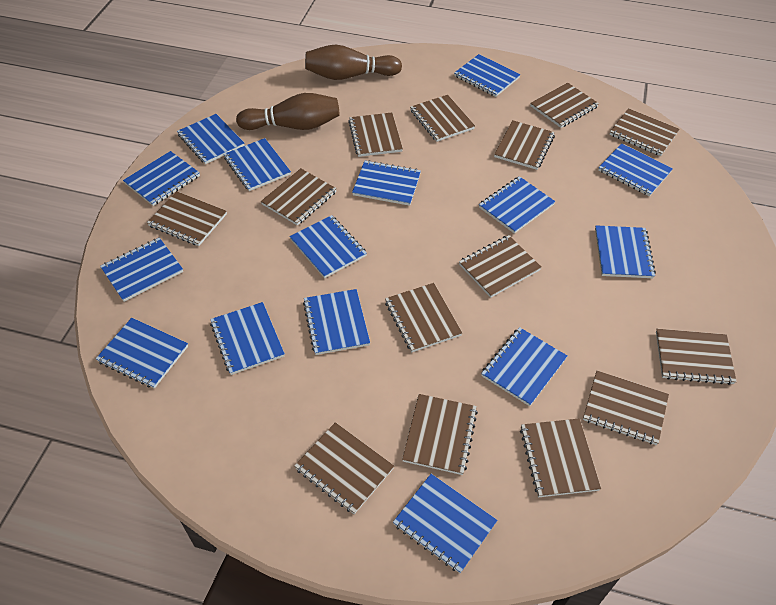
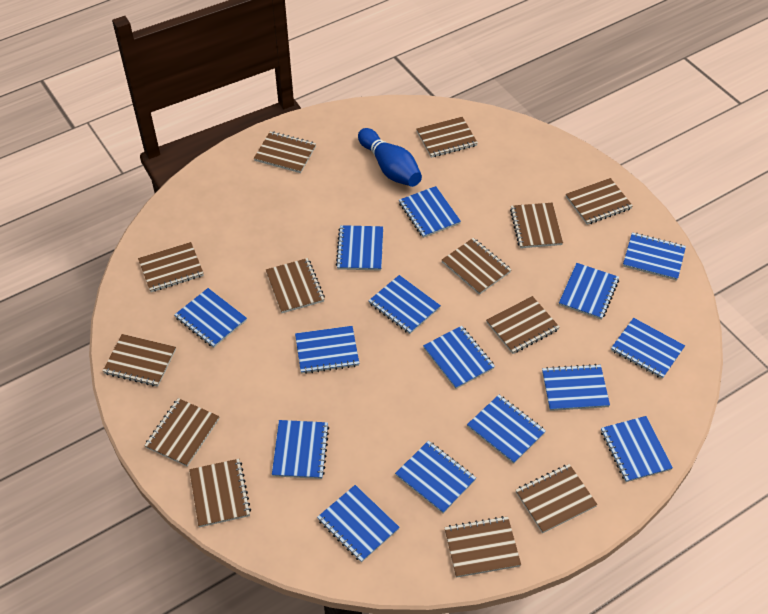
blue bowling pin: 0 -> 1
brown bowling pin: 2 -> 0
brown notebook: 14 -> 13

